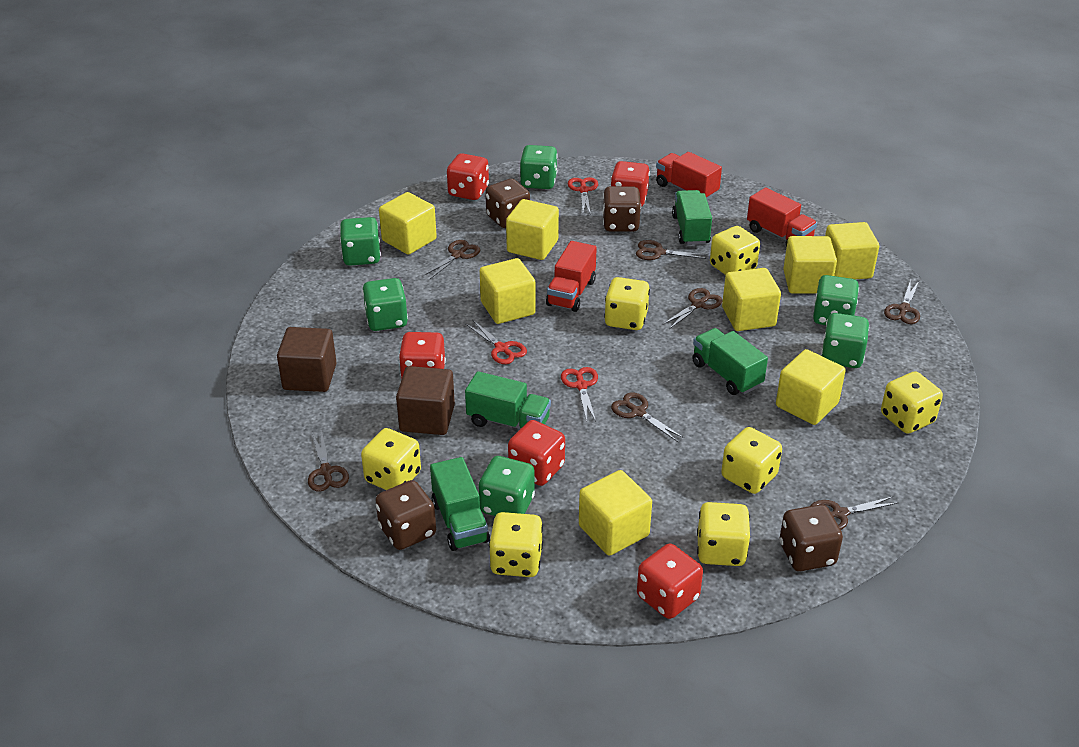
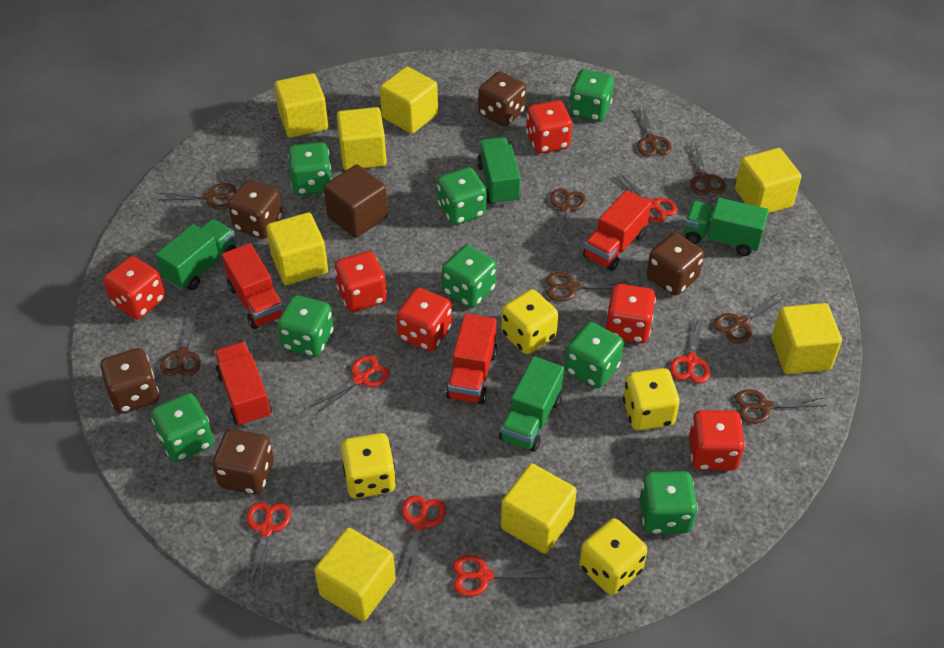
brown cube: 2 -> 1
brown dice: 4 -> 5
brown scissors: 7 -> 8
green dice: 6 -> 8
red dice: 5 -> 6
red scissors: 3 -> 6
red truck: 3 -> 4
yellow dice: 7 -> 4

